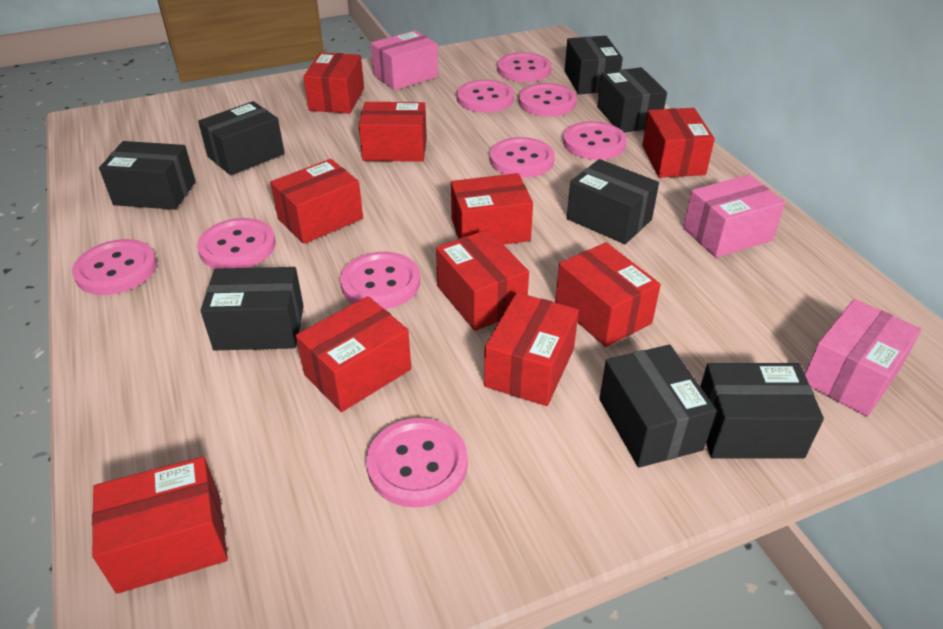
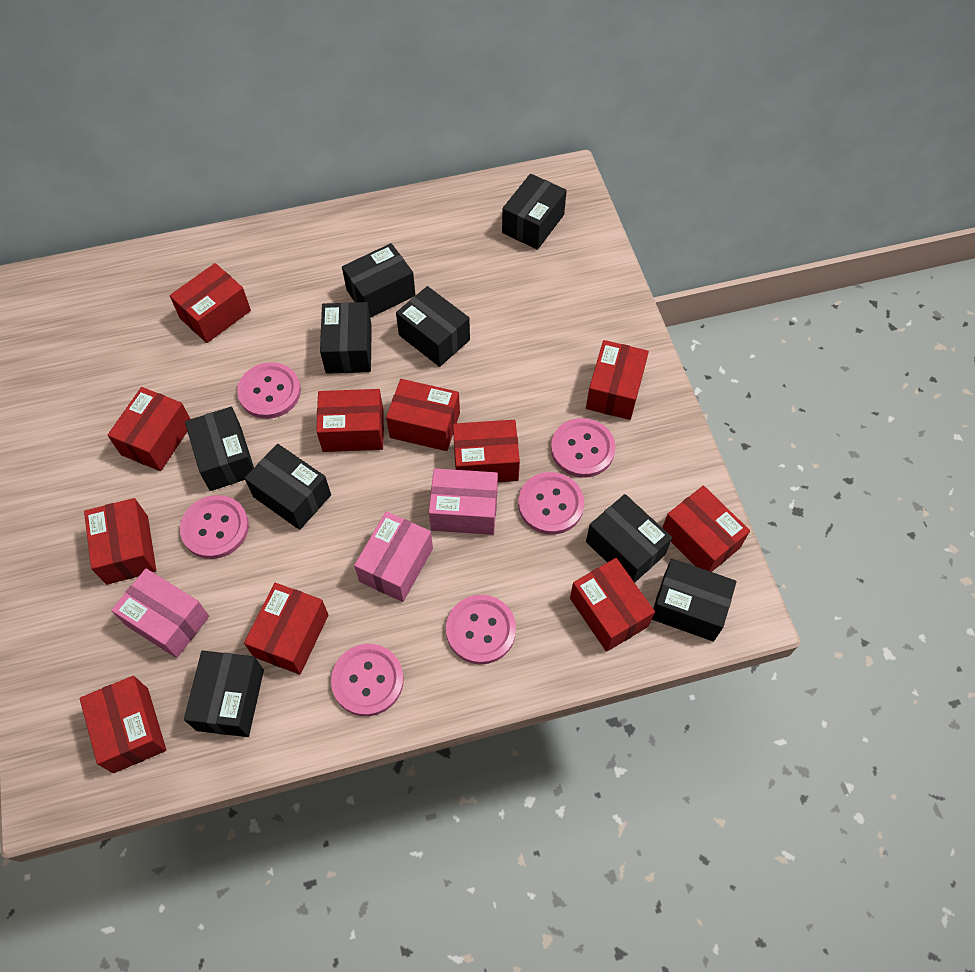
black box: 8 -> 9
pink button: 9 -> 6
red box: 10 -> 11

